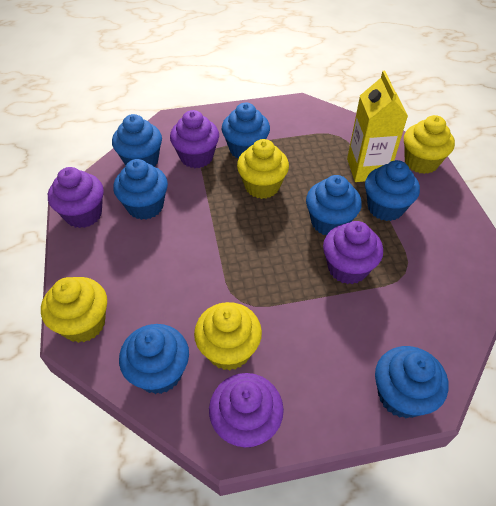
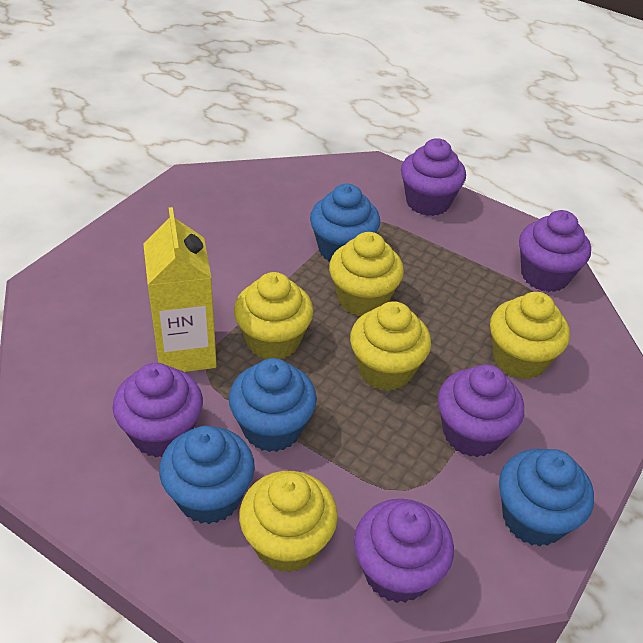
blue cupcake: 7 -> 4
purple cupcake: 4 -> 5
yellow cupcake: 4 -> 5

